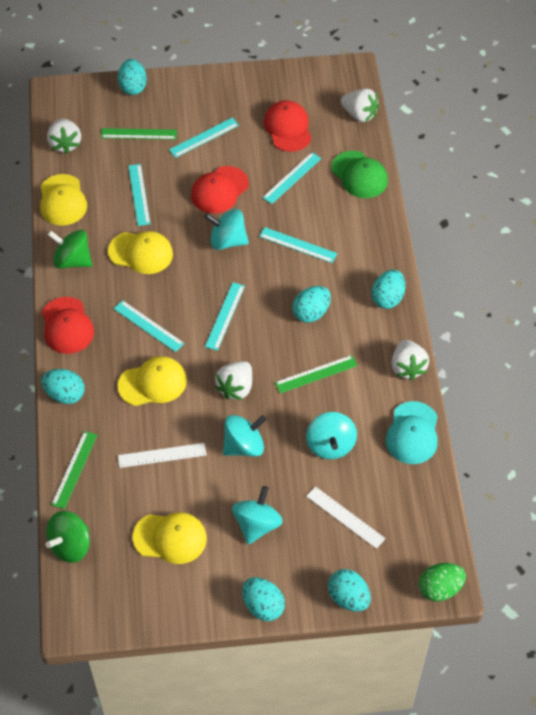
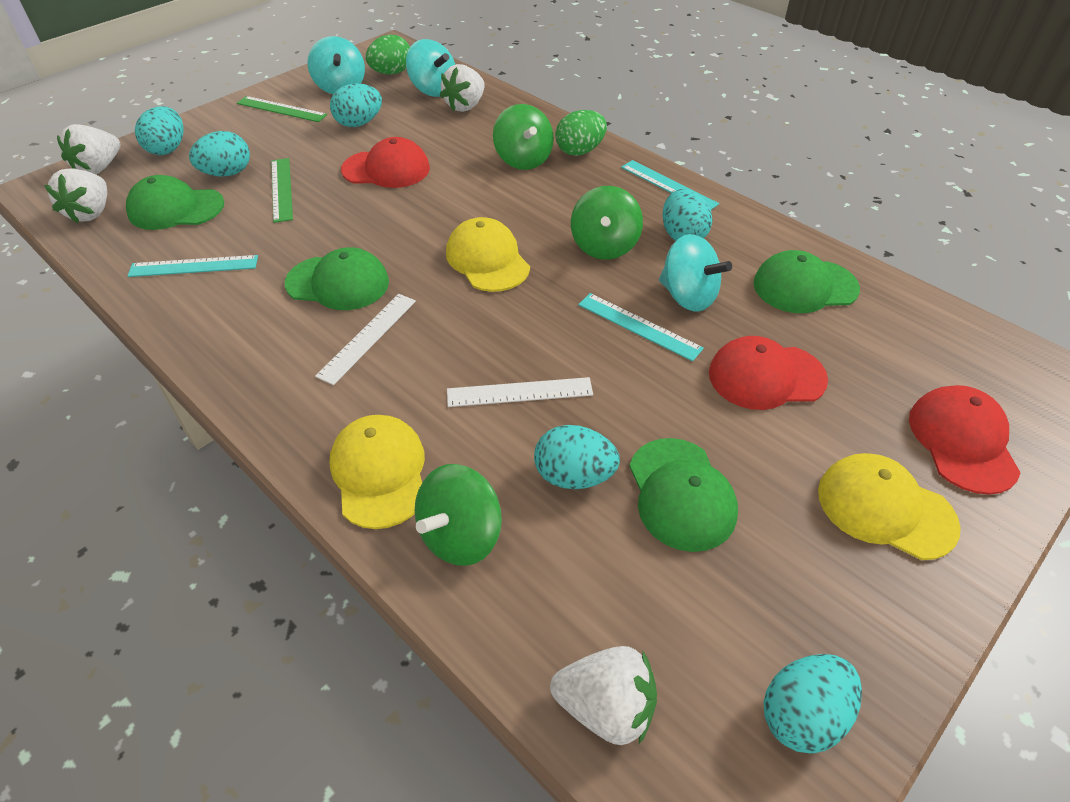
green cap: 1 -> 4
green egg: 1 -> 2
green ruler: 3 -> 2
green spinning top: 2 -> 3
turquoise cap: 1 -> 0
turquoise ruler: 6 -> 3
turquoise spinning top: 4 -> 3
yellow cap: 4 -> 3

